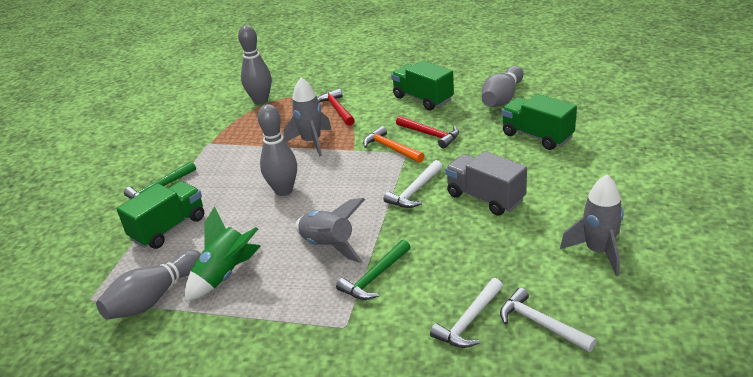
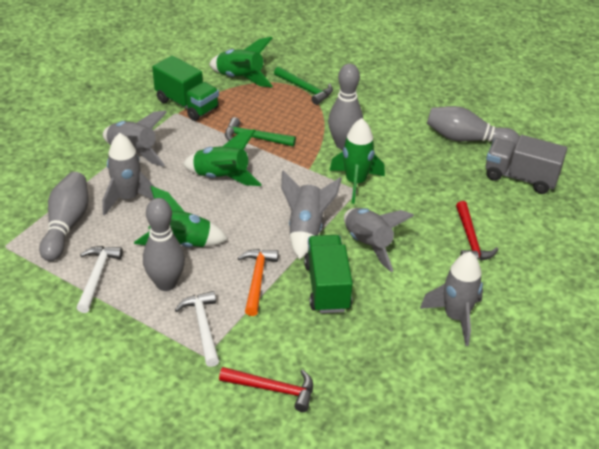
green rocket: 1 -> 4
green truck: 3 -> 2
grey rocket: 3 -> 5
white hammer: 3 -> 2

